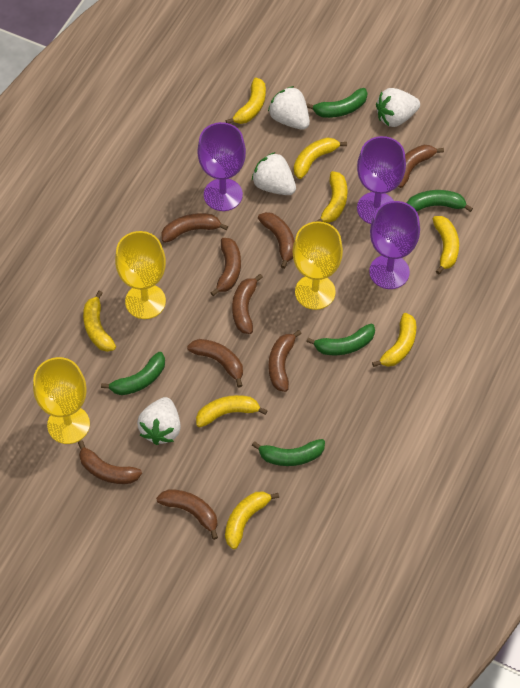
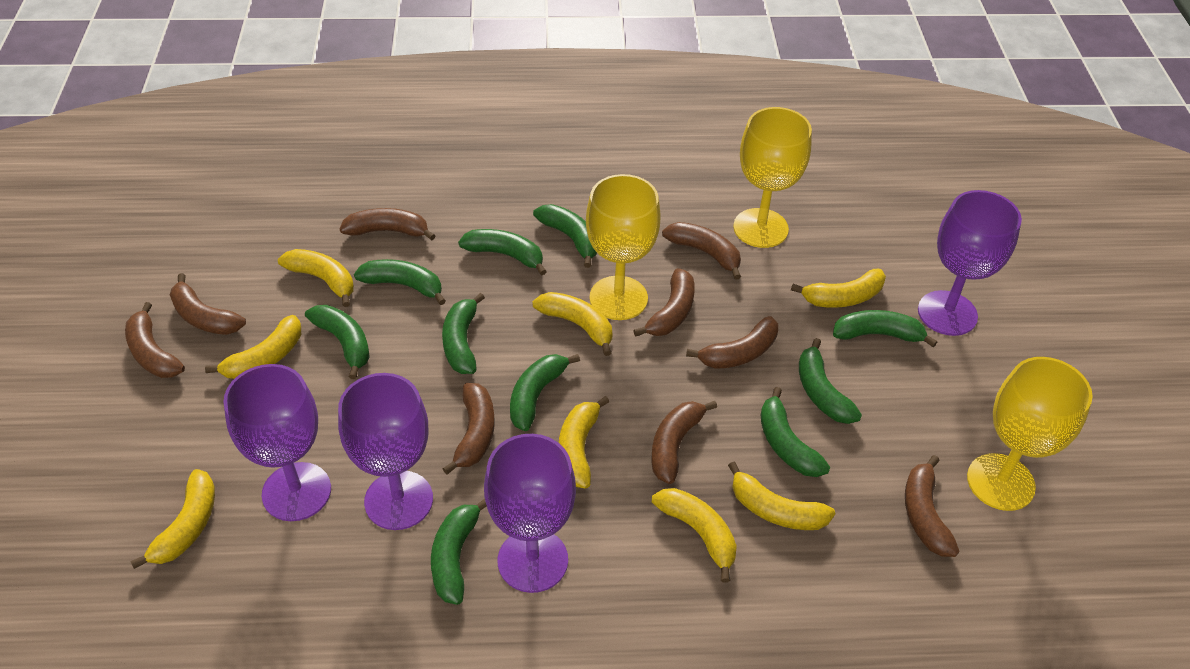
green banana: 5 -> 10
purple goblet: 3 -> 4
white strawberry: 4 -> 0

